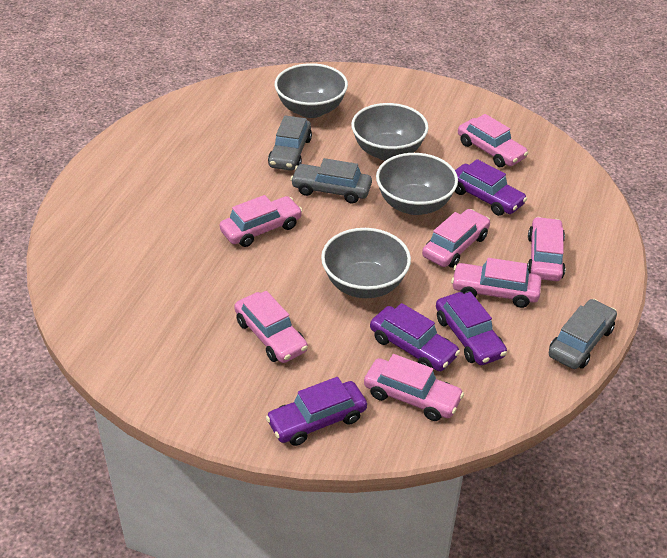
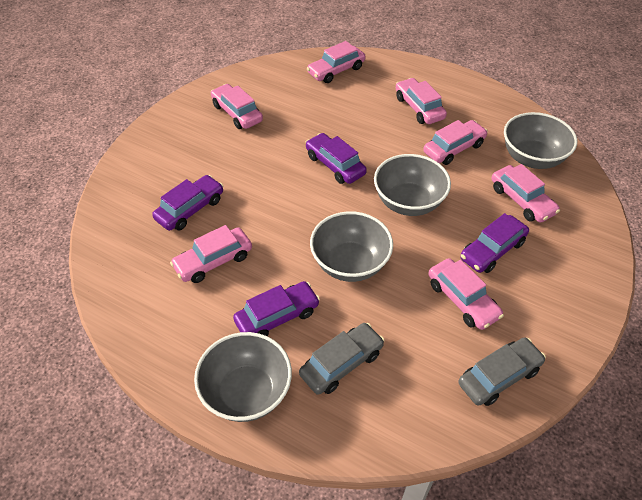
grey car: 3 -> 2

